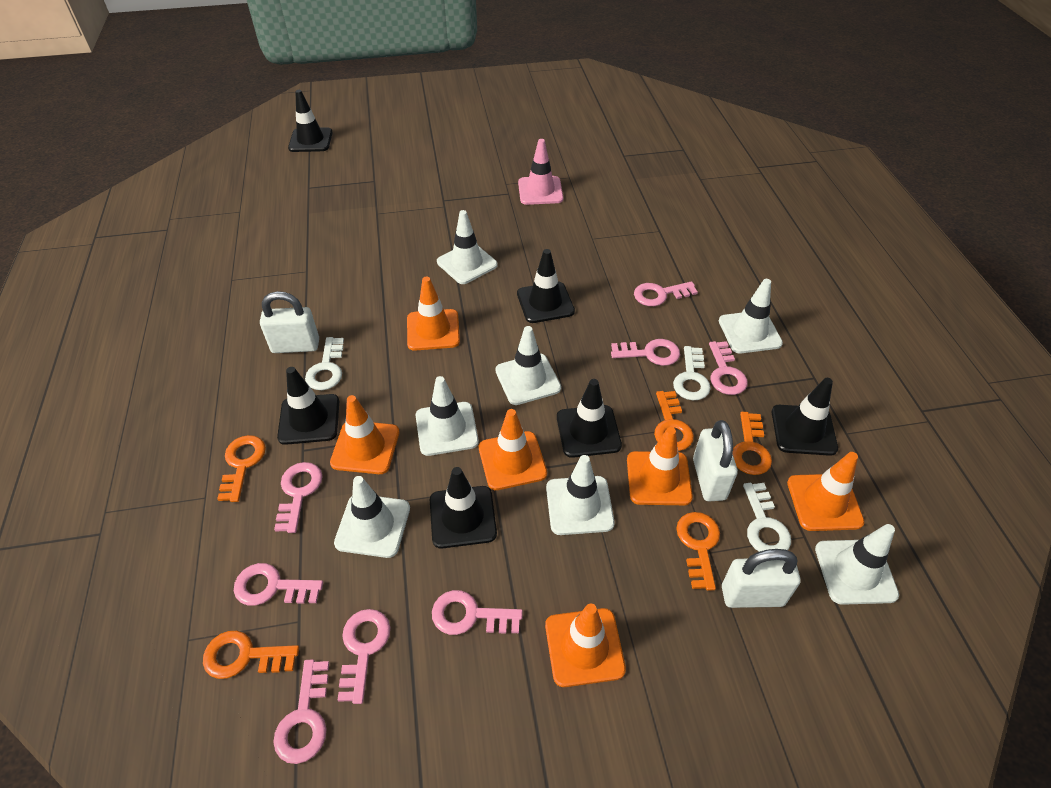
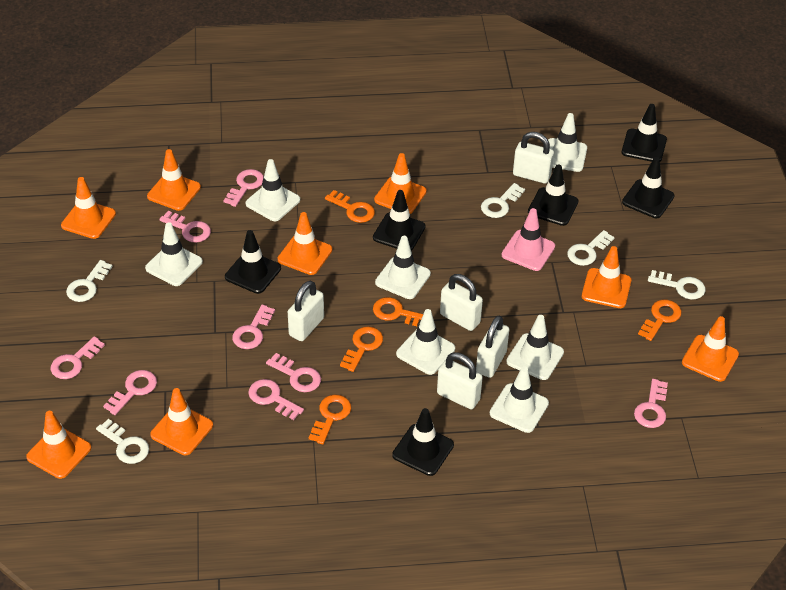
orange traffic cone: 6 -> 8
white key: 3 -> 5
white padlock: 3 -> 5

